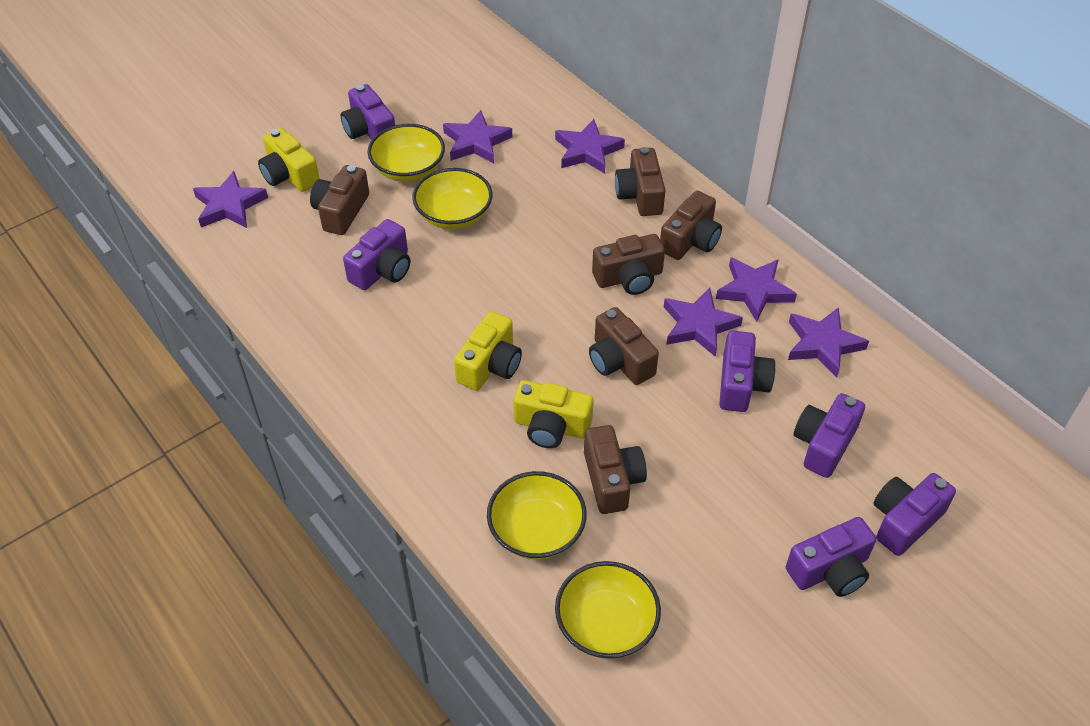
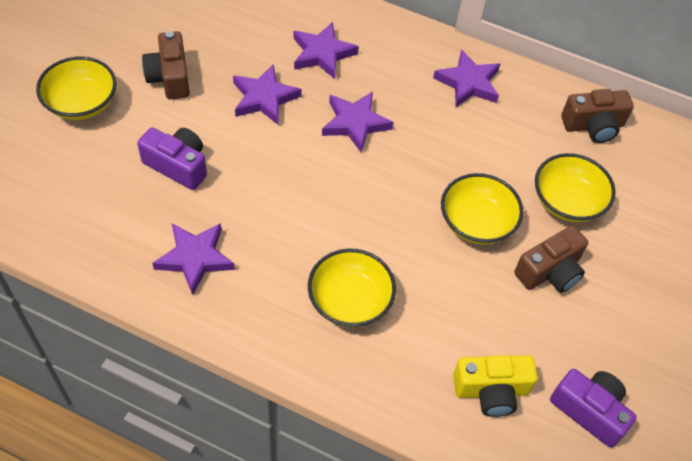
brown camera: 6 -> 3
purple camera: 6 -> 2
purple star: 6 -> 5
yellow camera: 3 -> 1

